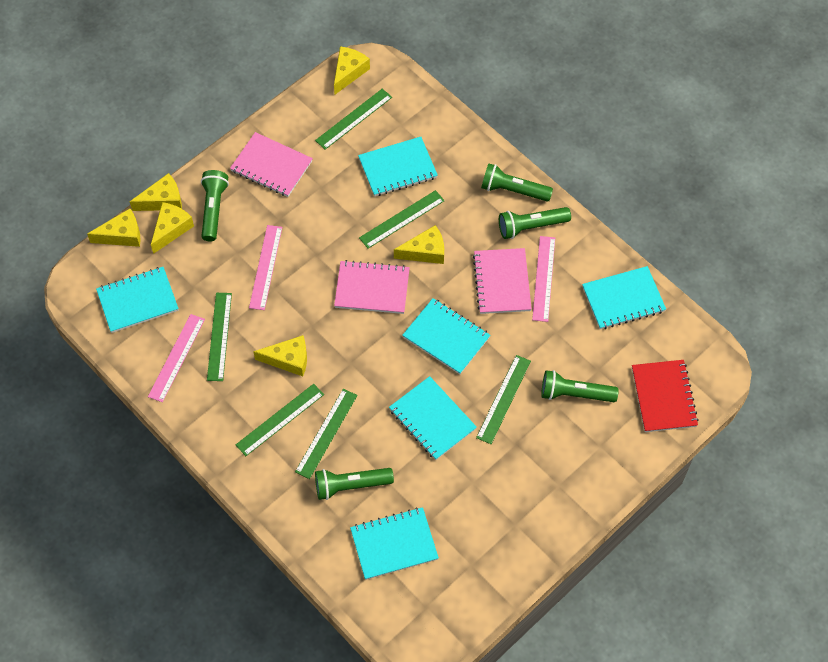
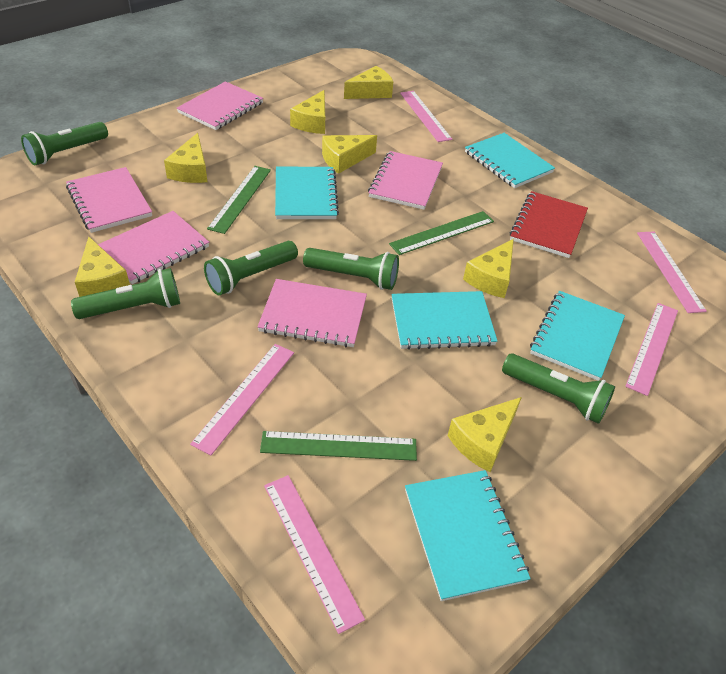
green ruler: 6 -> 3
pink notebook: 3 -> 5
pink ruler: 3 -> 5
turquoise notebook: 6 -> 5
yellow cheese: 6 -> 7

